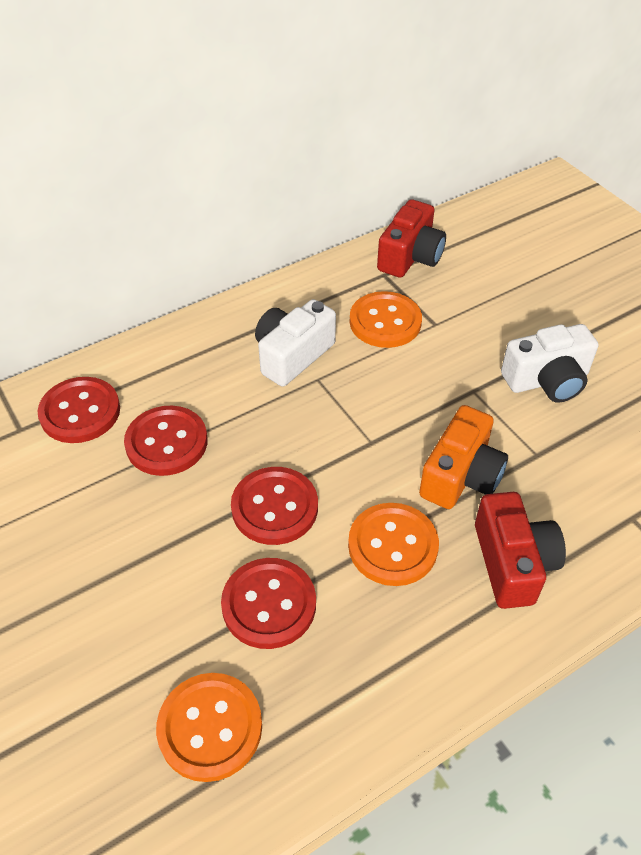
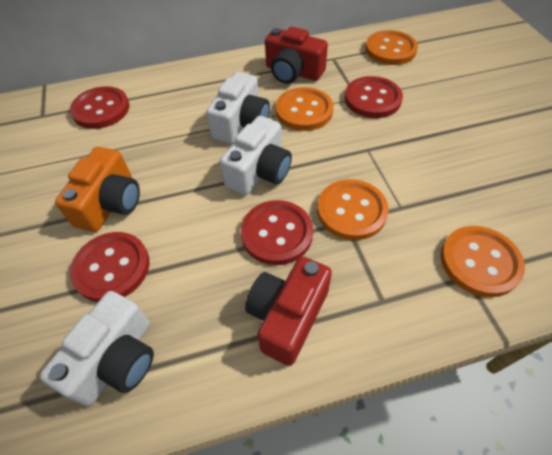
orange button: 3 -> 4
white camera: 2 -> 3

